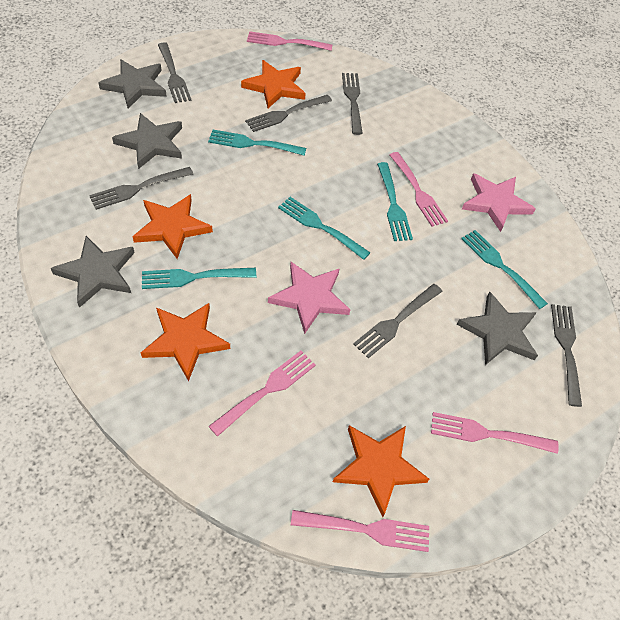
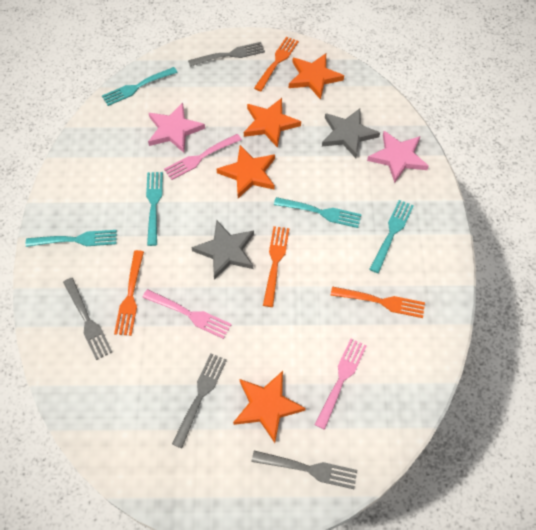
grey fork: 6 -> 4
grey star: 4 -> 2
orange fork: 0 -> 4
pink fork: 5 -> 3

